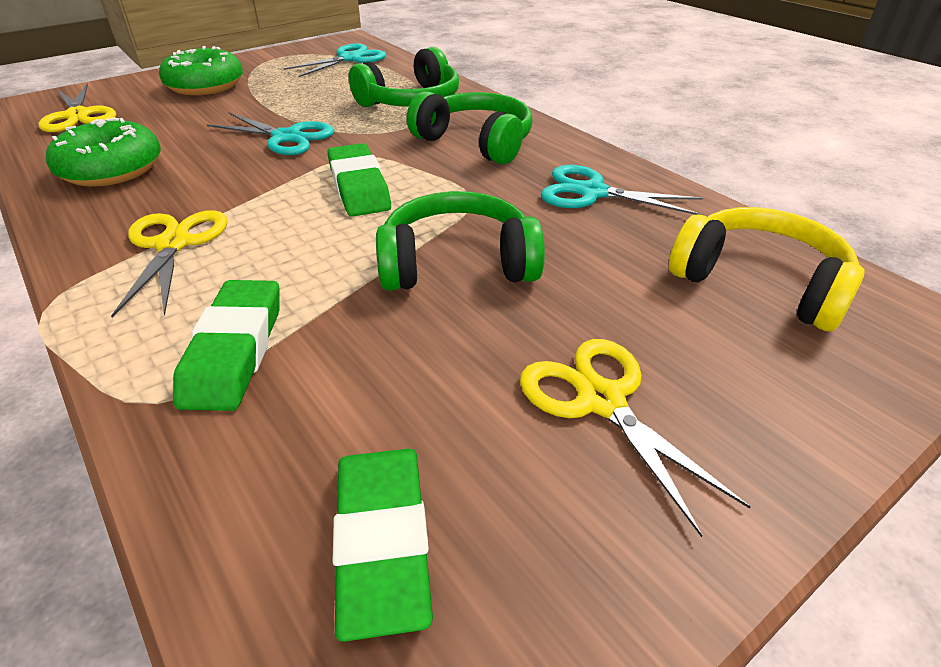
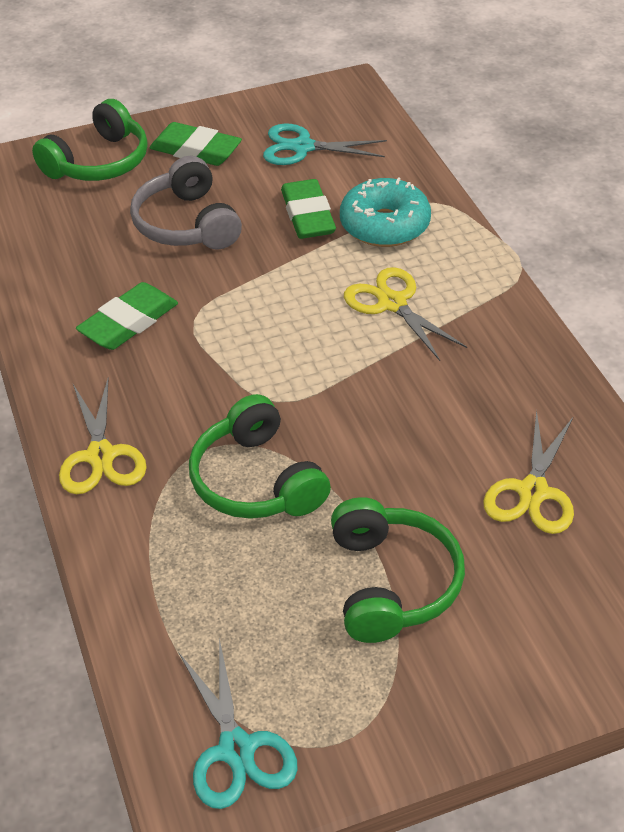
green donut: 2 -> 0
grey headphones: 0 -> 1
turquoise donut: 0 -> 1
turquoise scissors: 3 -> 2
yellow headphones: 1 -> 0

